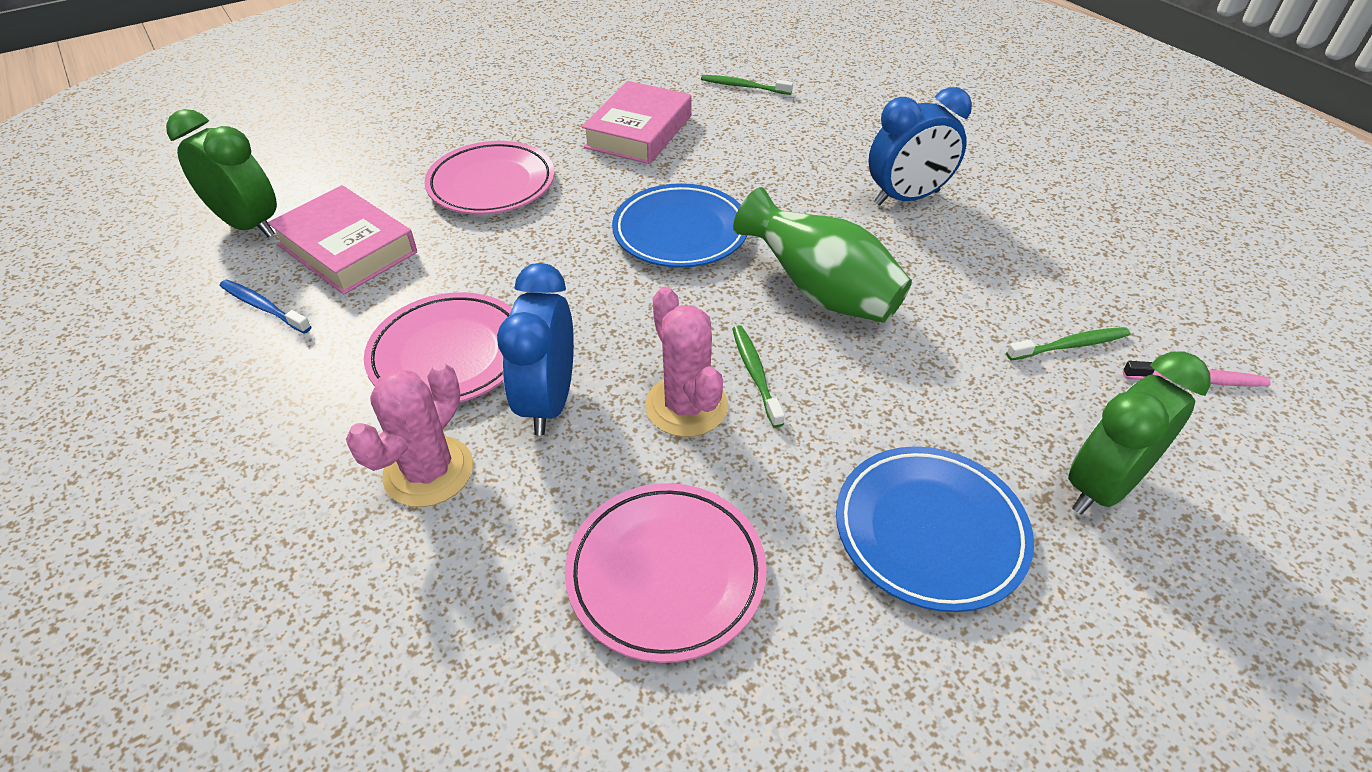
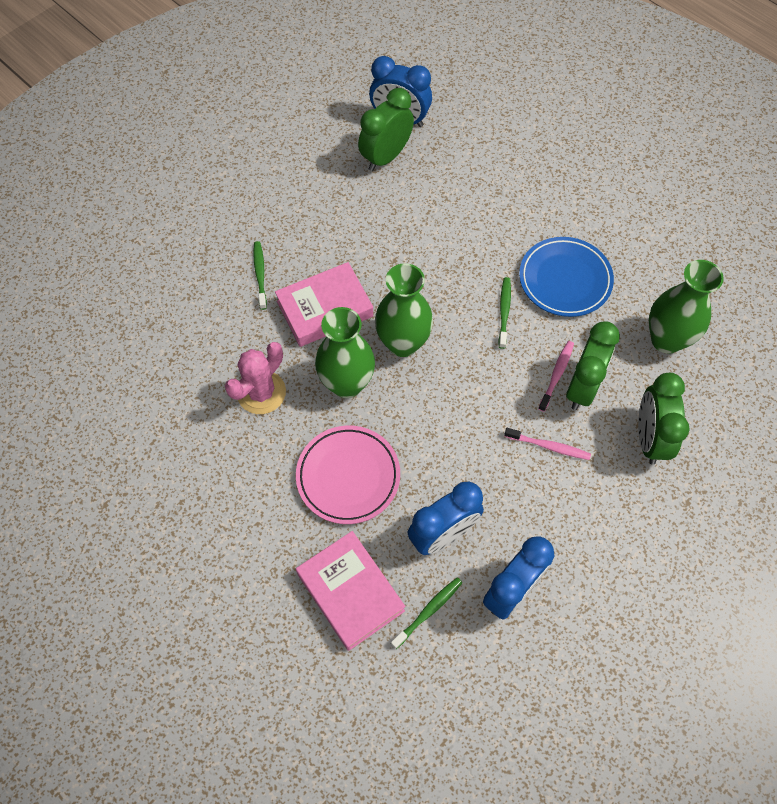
blue clock: 2 -> 3
blue plate: 2 -> 1
blue toothbrush: 1 -> 0
green clock: 2 -> 3
green vase: 1 -> 3
pink cactus: 2 -> 1
pink plate: 3 -> 1
pink toothbrush: 1 -> 2

